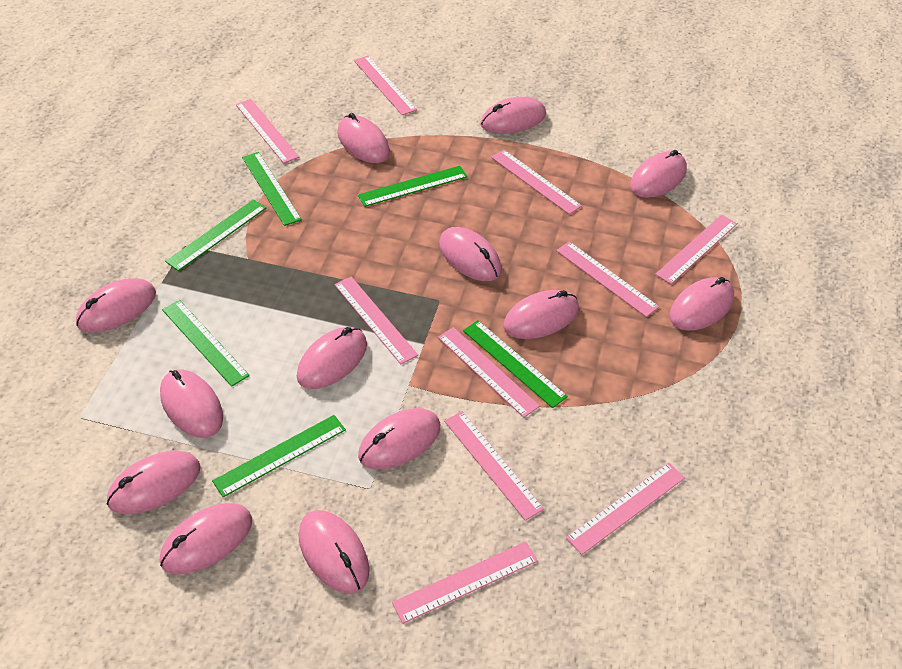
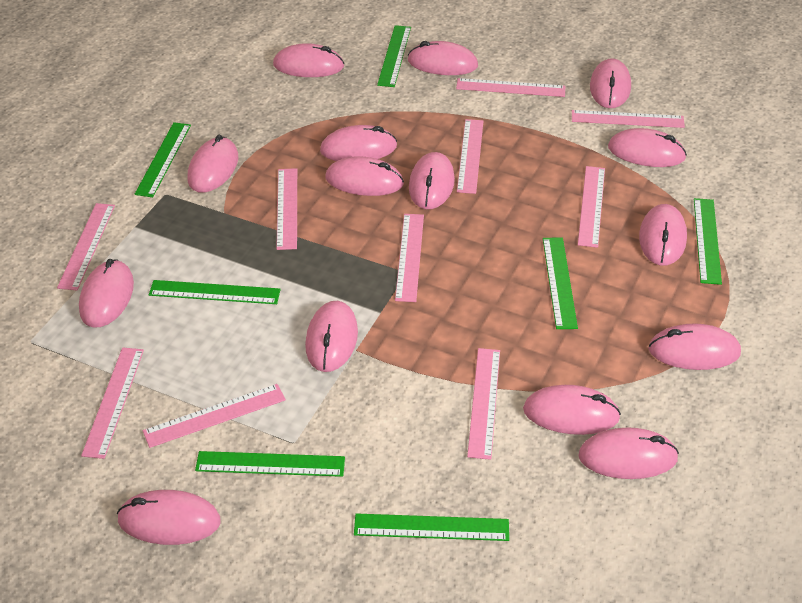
green ruler: 6 -> 7
pink mouse: 13 -> 15

